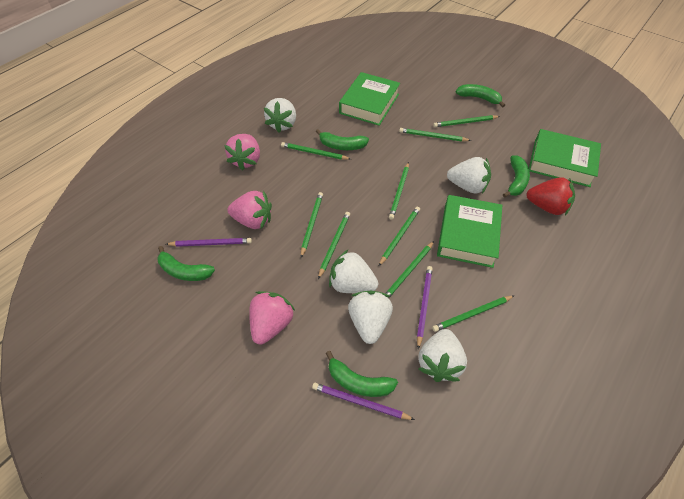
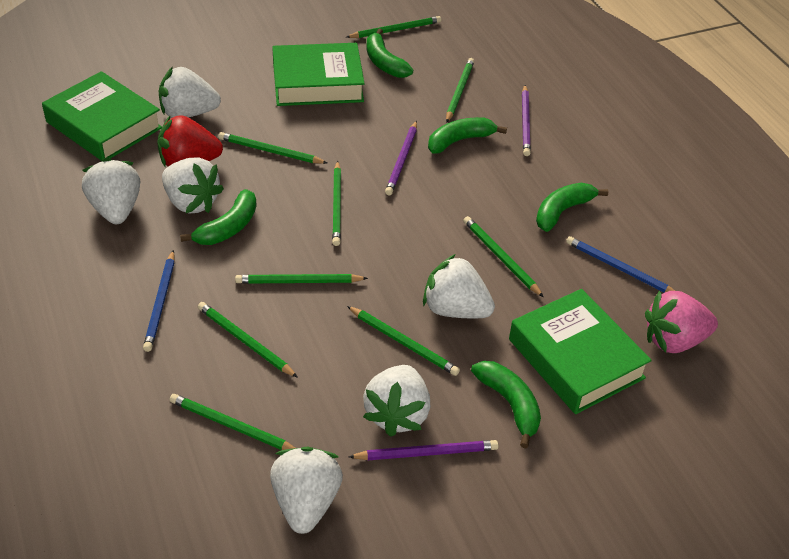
blue pencil: 0 -> 2
pink strawberry: 3 -> 1
white strawberry: 5 -> 6

